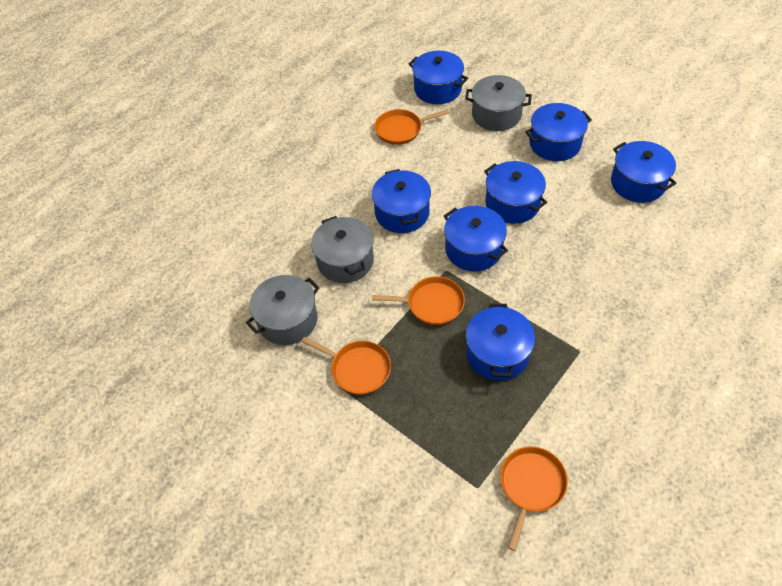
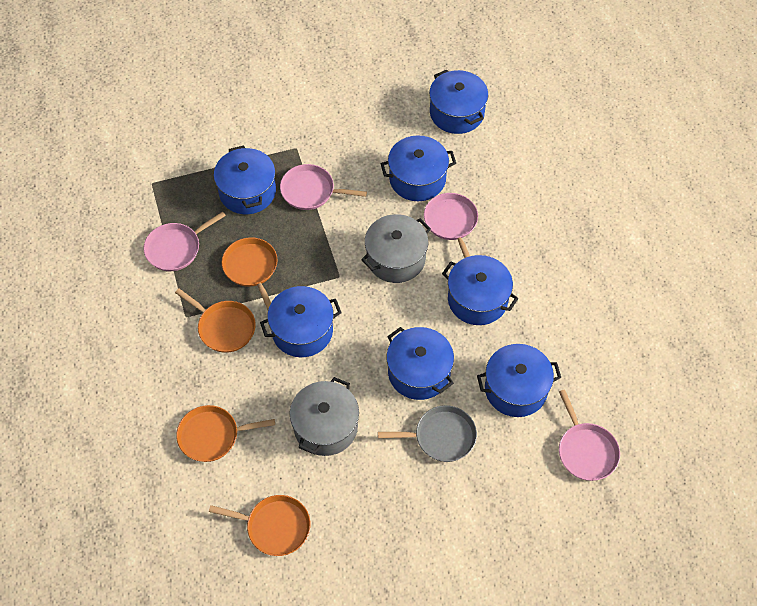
grey pan: 0 -> 1
grey pot: 3 -> 2
pink pan: 0 -> 4

